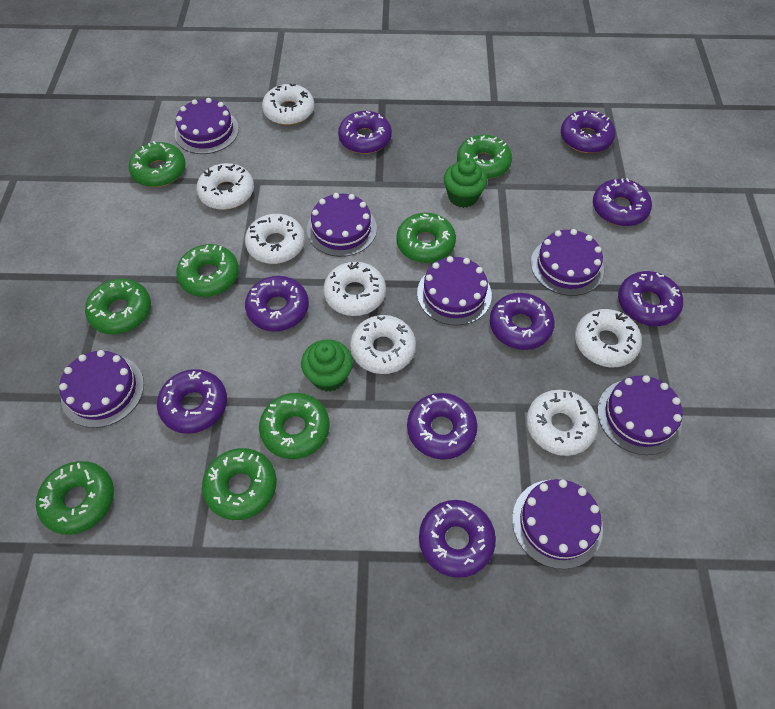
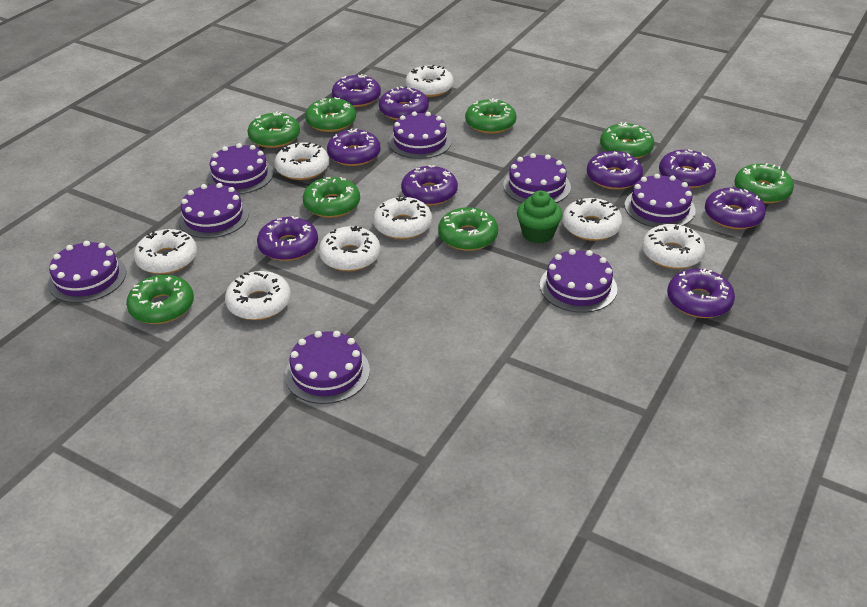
green cupcake: 2 -> 1
purple cake: 7 -> 8
white donut: 7 -> 8

